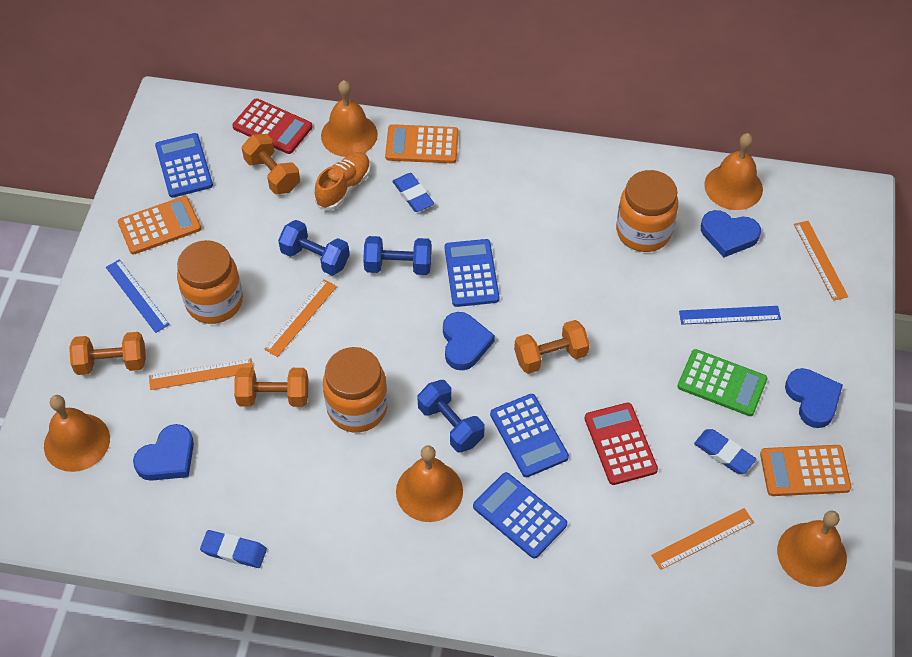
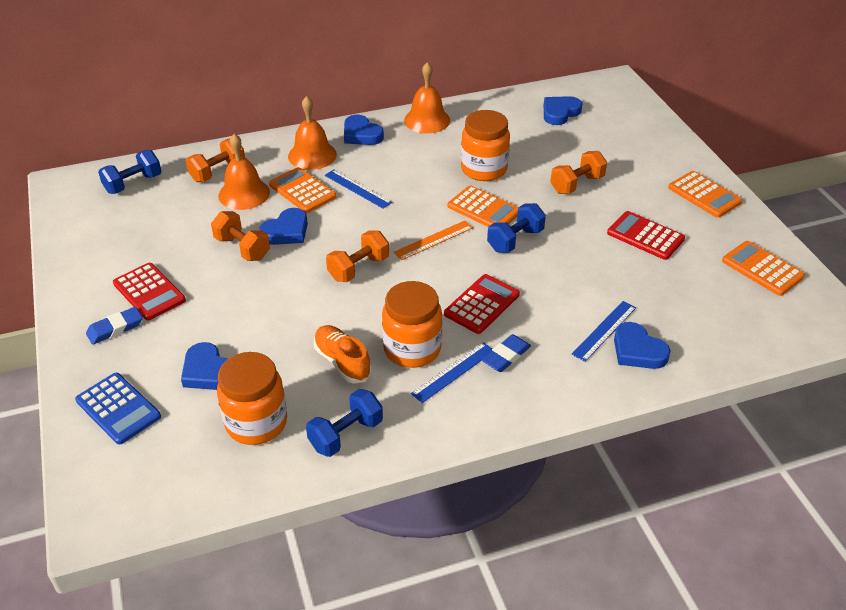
blue calculator: 4 -> 1
blue eraser: 3 -> 2
blue heart: 4 -> 5
blue ruler: 2 -> 3
green calculator: 1 -> 0
orange bell: 5 -> 3
orange calculator: 3 -> 4
orange ruler: 4 -> 1
red calculator: 2 -> 3

